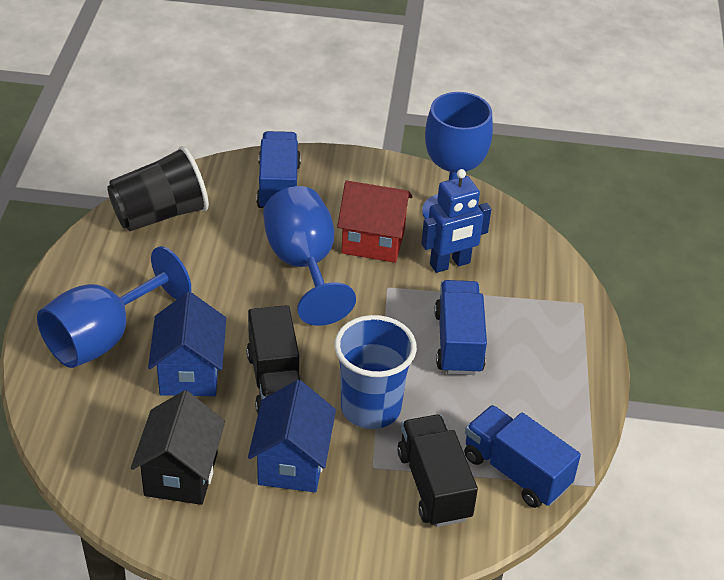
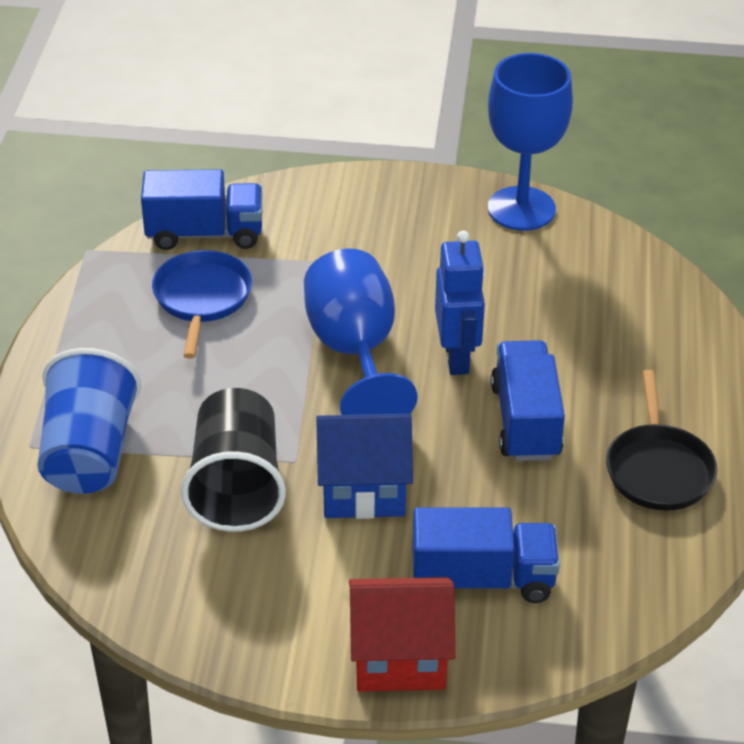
black house: 1 -> 0
black pan: 0 -> 1
black truck: 2 -> 0
blue goblet: 3 -> 2
blue house: 2 -> 1
blue pan: 0 -> 1

